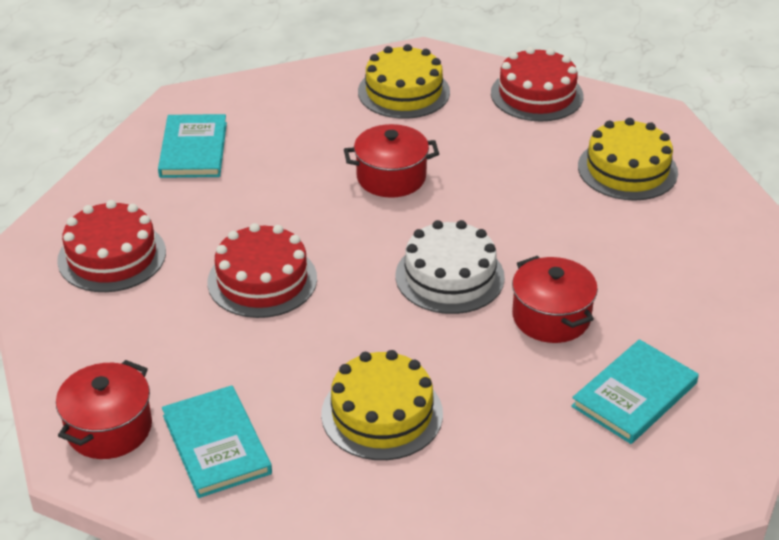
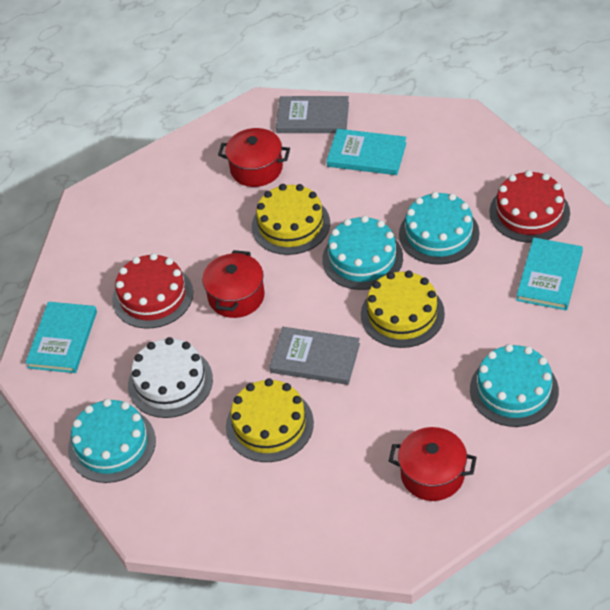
grey book: 0 -> 2
red cake: 3 -> 2
turquoise cake: 0 -> 4

